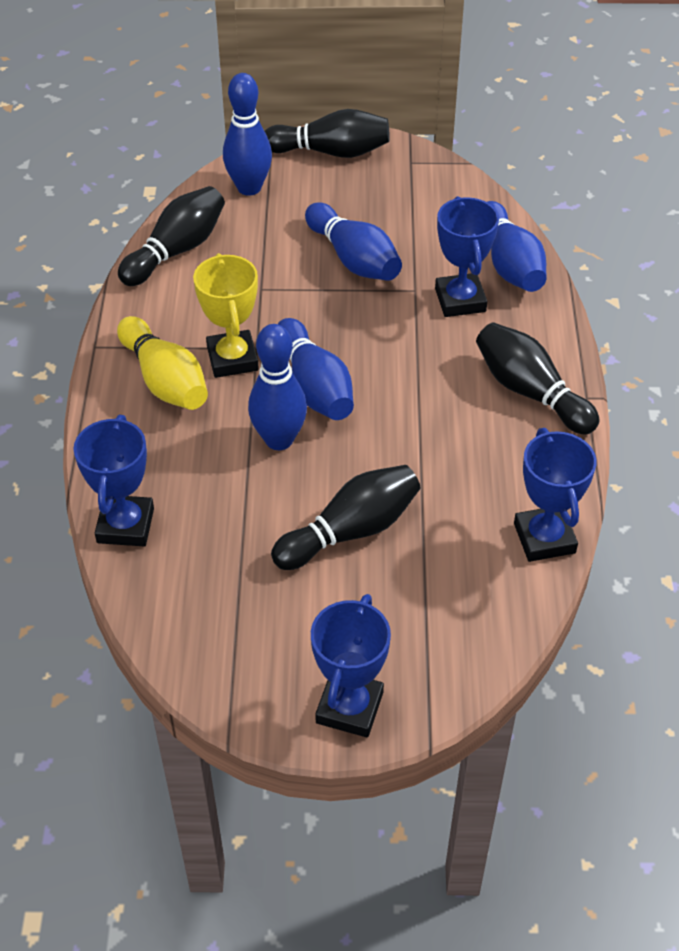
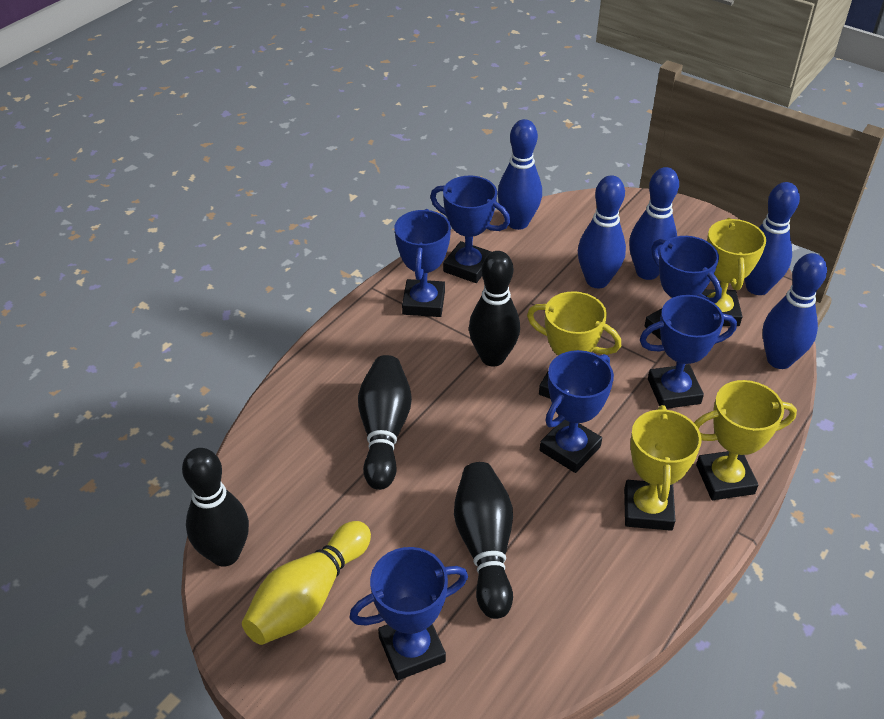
blue trophy: 4 -> 6
yellow trophy: 1 -> 4

